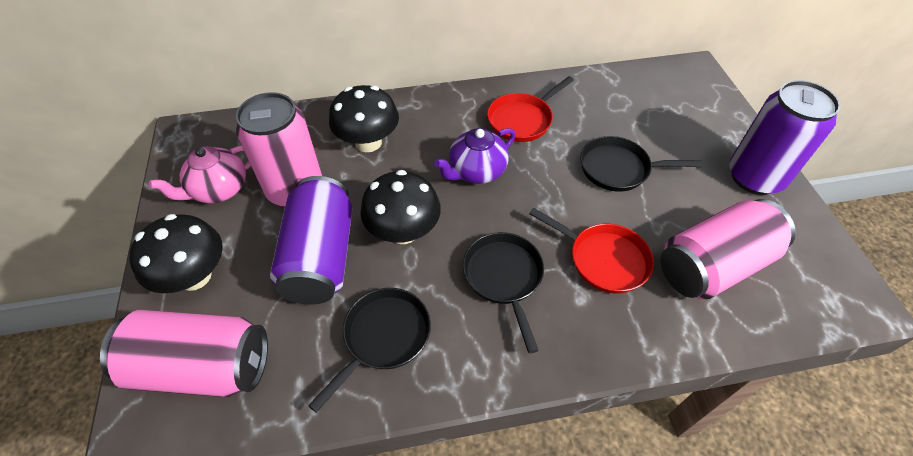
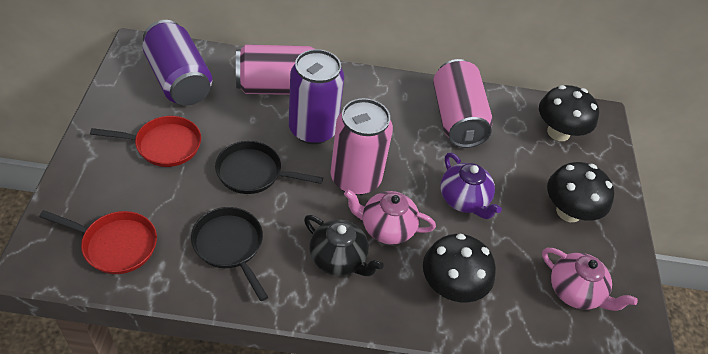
black pan: 3 -> 2
black teapot: 0 -> 1
pink teapot: 1 -> 2

